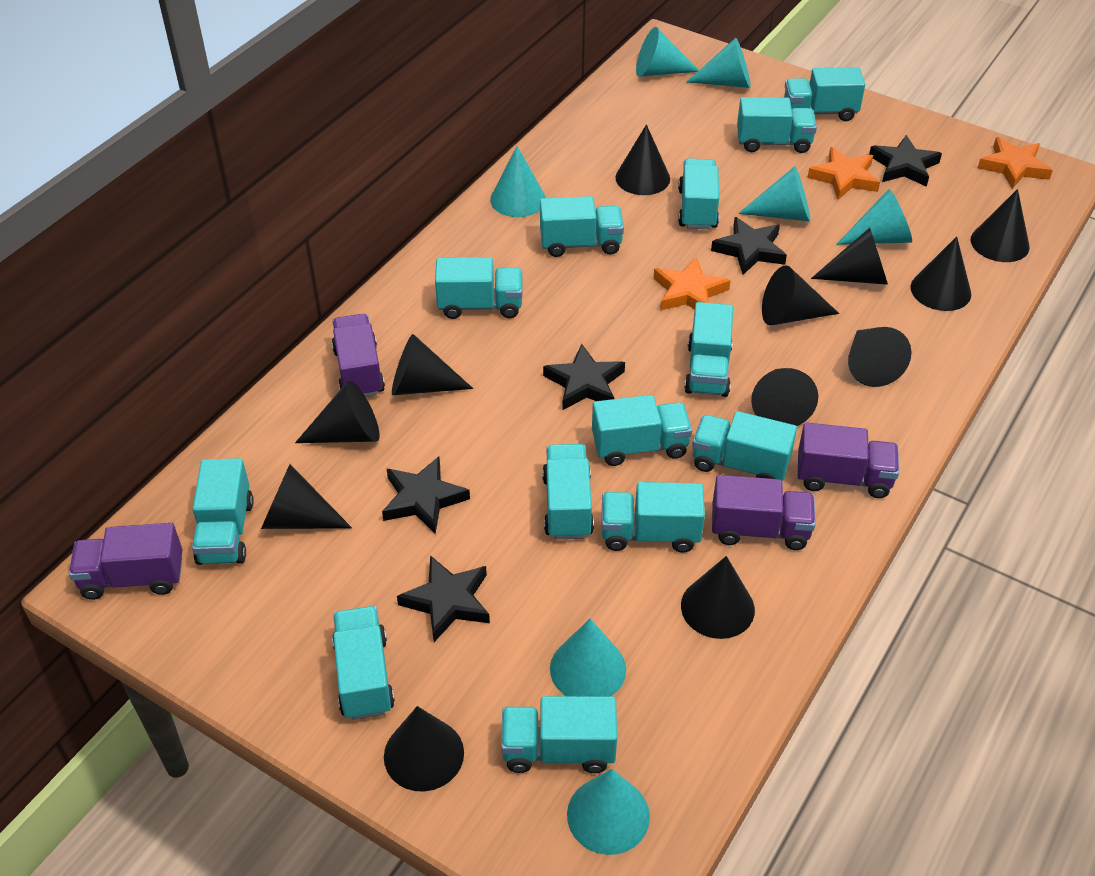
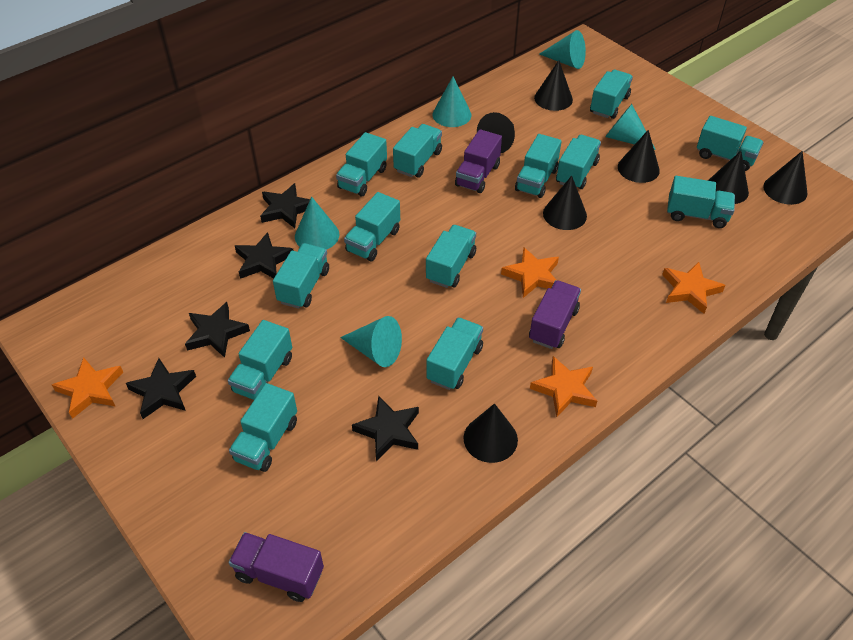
black cone: 12 -> 7
orange star: 3 -> 4
purple truck: 4 -> 3
turquoise cone: 7 -> 5

